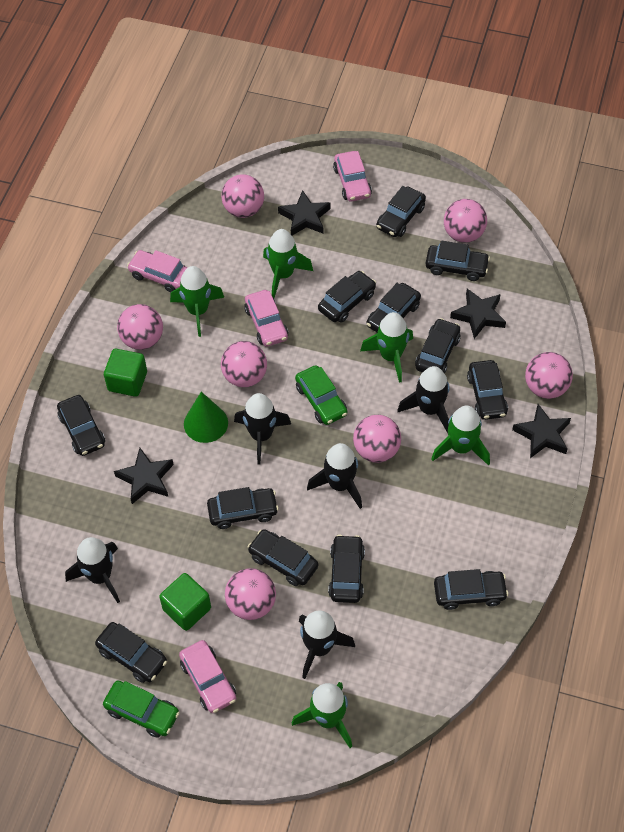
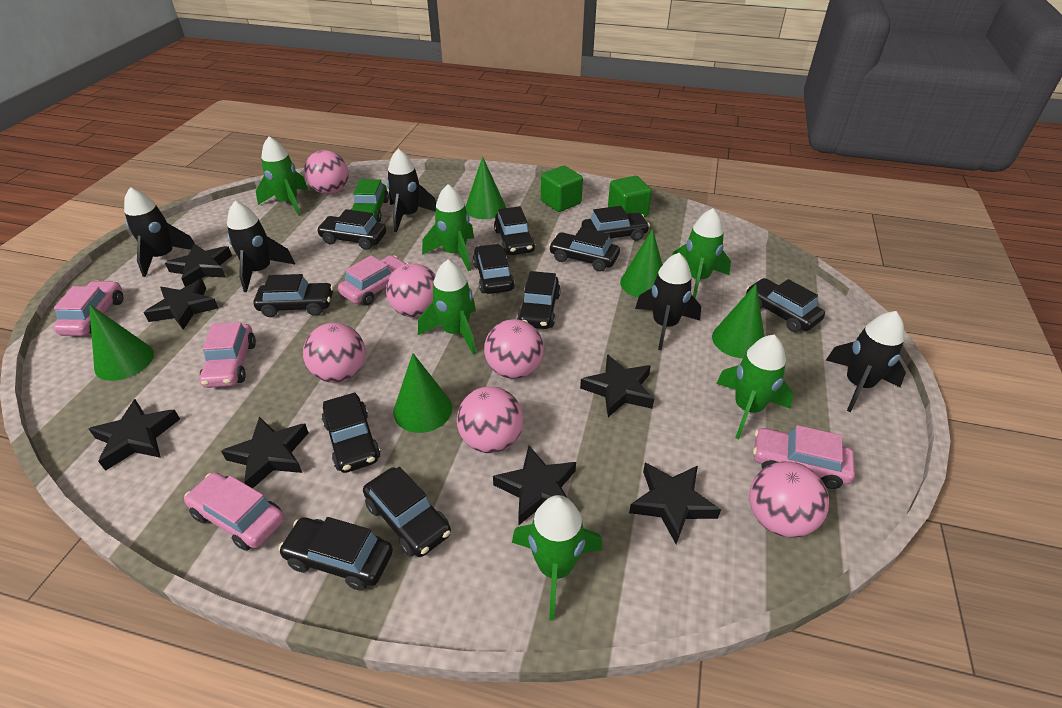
black car: 12 -> 11
black star: 4 -> 7
green car: 2 -> 1
green cone: 1 -> 5
green rocket: 5 -> 6
pink ball: 7 -> 6
pink car: 4 -> 5

